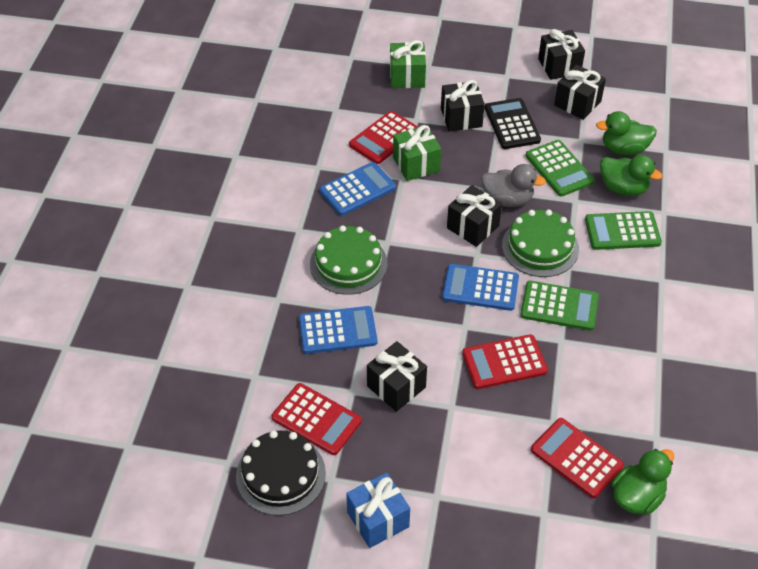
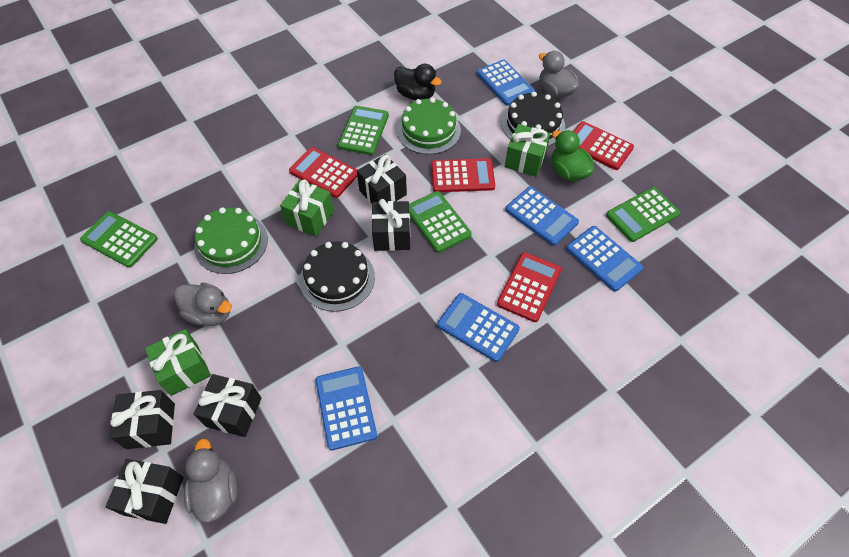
black cake: 1 -> 2
black calculator: 1 -> 0
black duck: 0 -> 1
blue calculator: 3 -> 5
blue gift: 1 -> 0
green calculator: 3 -> 4
green duck: 3 -> 1
green gift: 2 -> 3
grey duck: 1 -> 3

